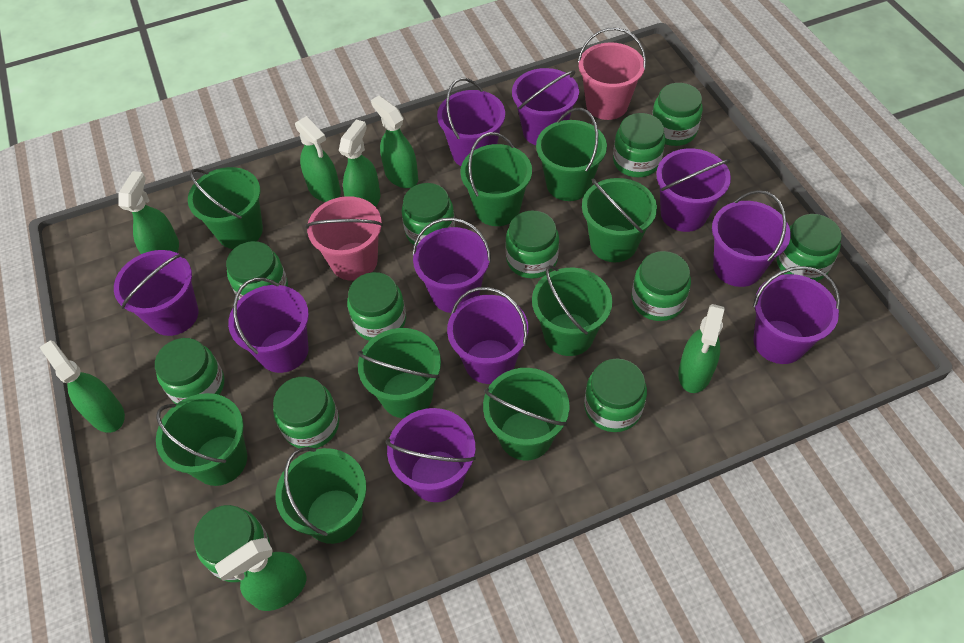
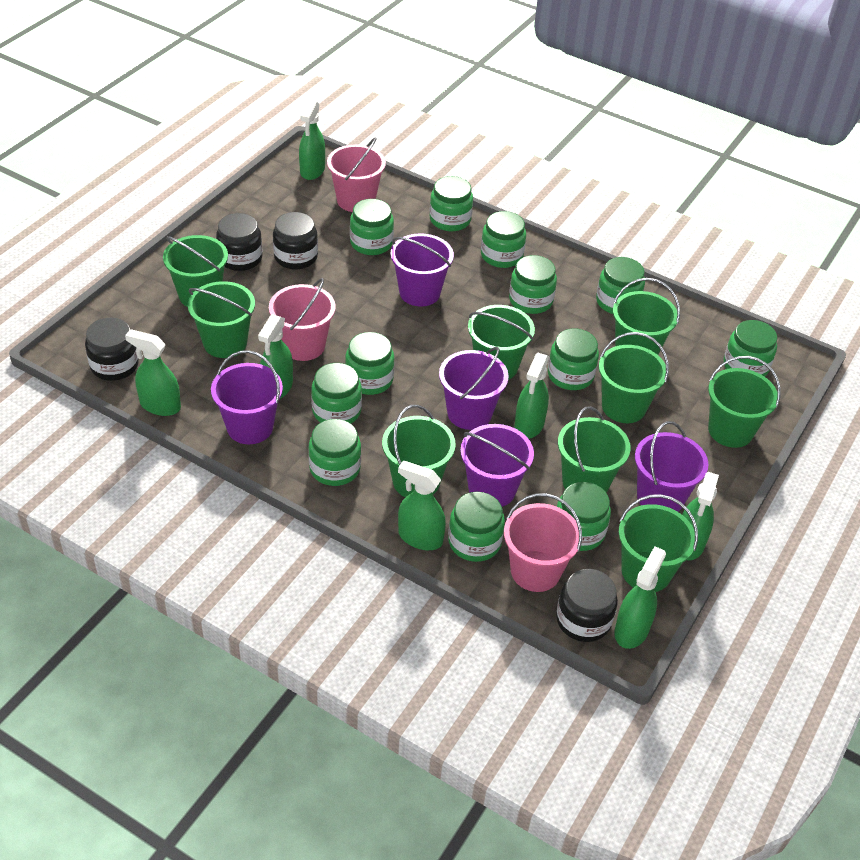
black jar: 0 -> 4
pink bucket: 2 -> 3
purple bucket: 10 -> 5

